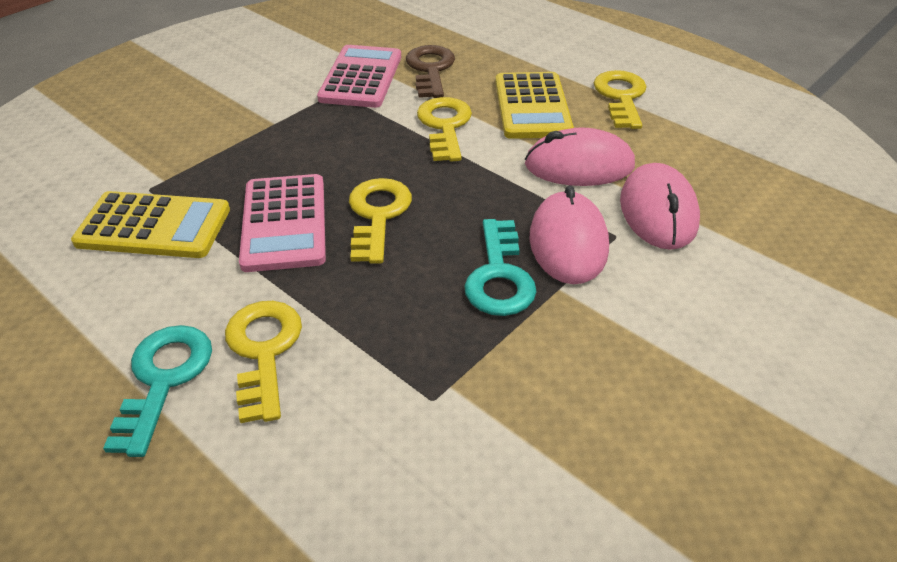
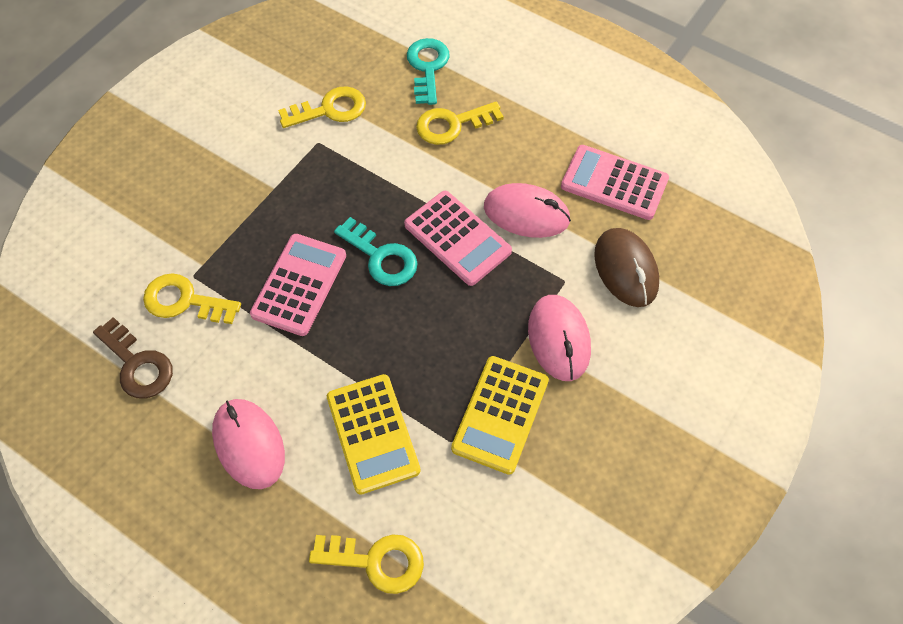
brown mouse: 0 -> 1
pink calculator: 2 -> 3

